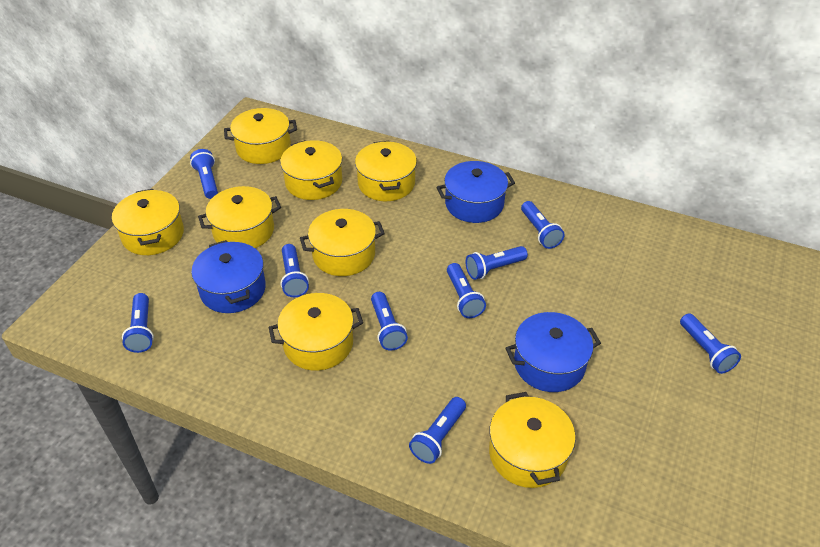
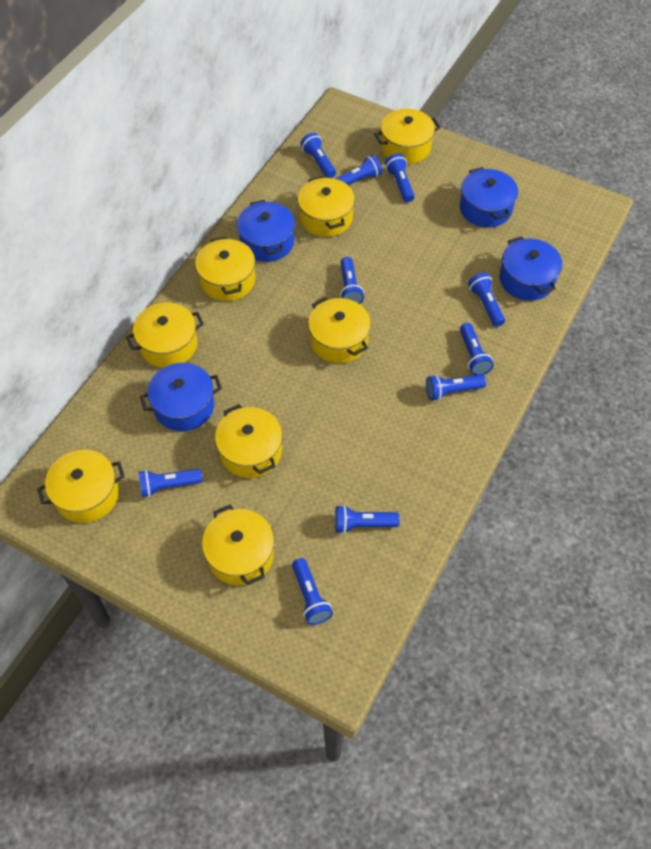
blue flashlight: 9 -> 10
blue pot: 3 -> 4

